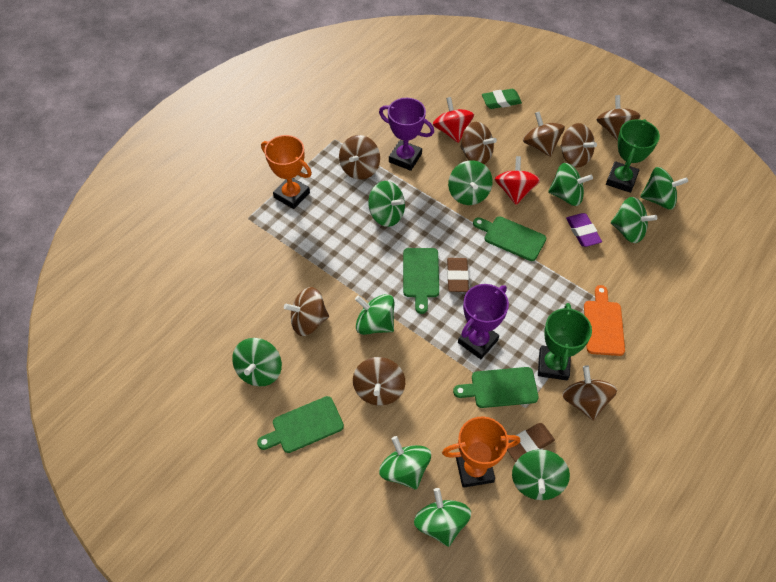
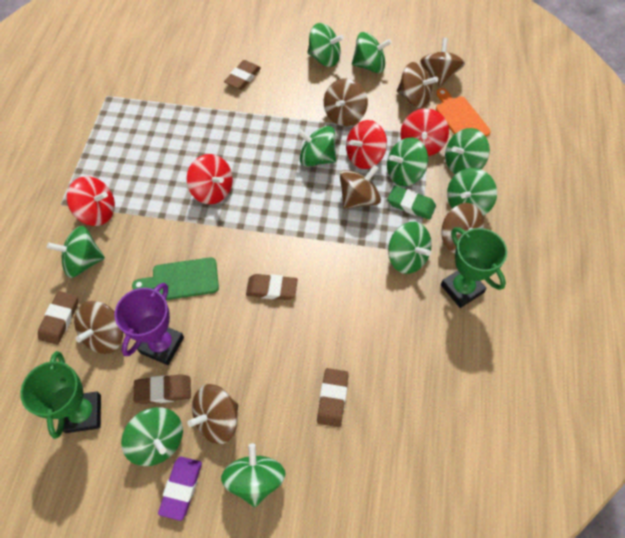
brown eraser: 2 -> 5
brown spinning top: 8 -> 7
green cutting board: 4 -> 1
orange trophy: 2 -> 0
purple trophy: 2 -> 1
red spinning top: 2 -> 4

